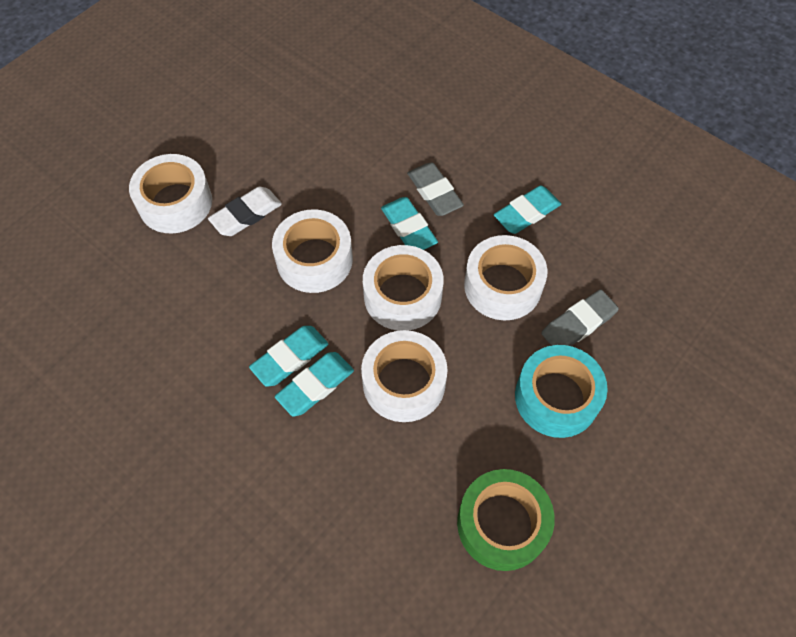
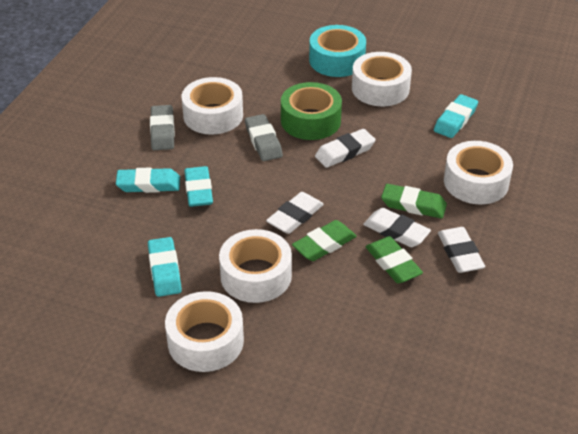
green eraser: 0 -> 3
white eraser: 1 -> 4

